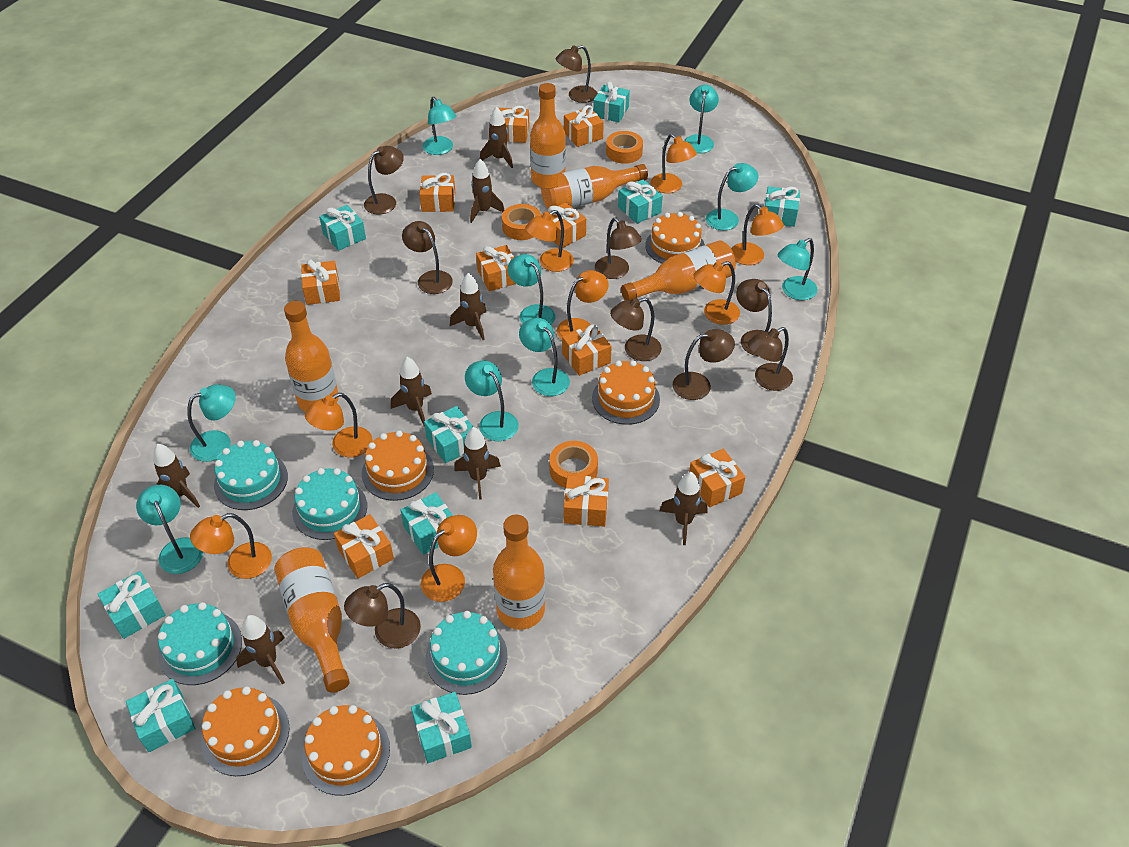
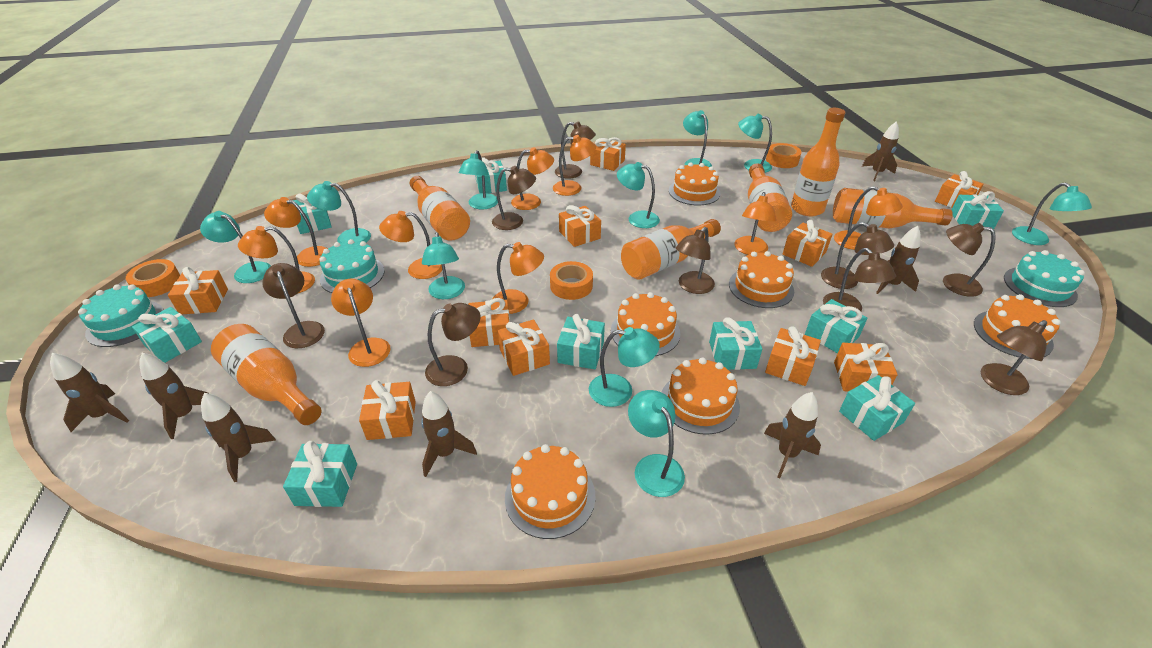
brown rocket: 8 -> 7
orange cake: 5 -> 6
orange lamp: 8 -> 9
turquoise cake: 4 -> 3
turquoise lamp: 9 -> 10

